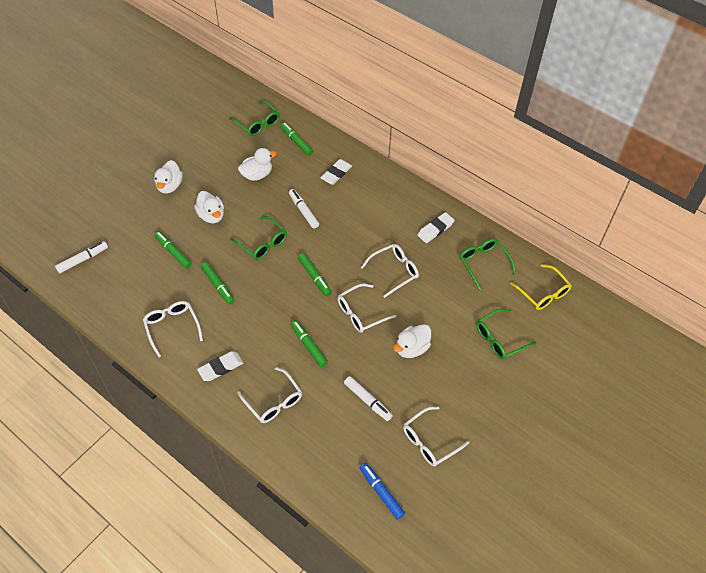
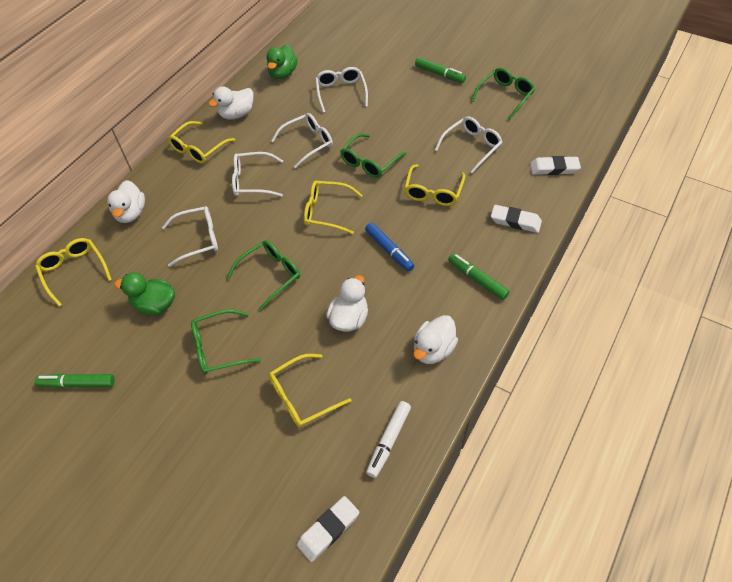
green duck: 0 -> 2
green marker: 5 -> 3
white marker: 3 -> 1
yellow glasses: 1 -> 5

